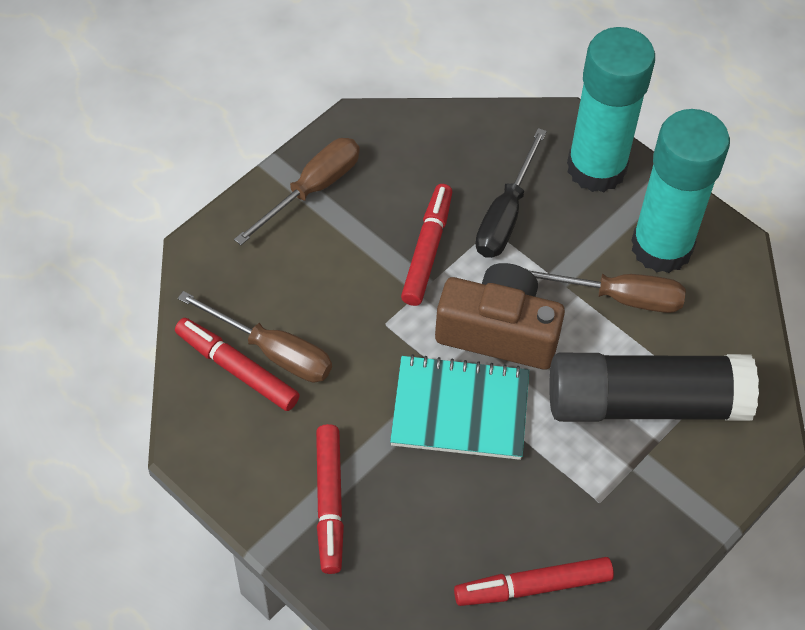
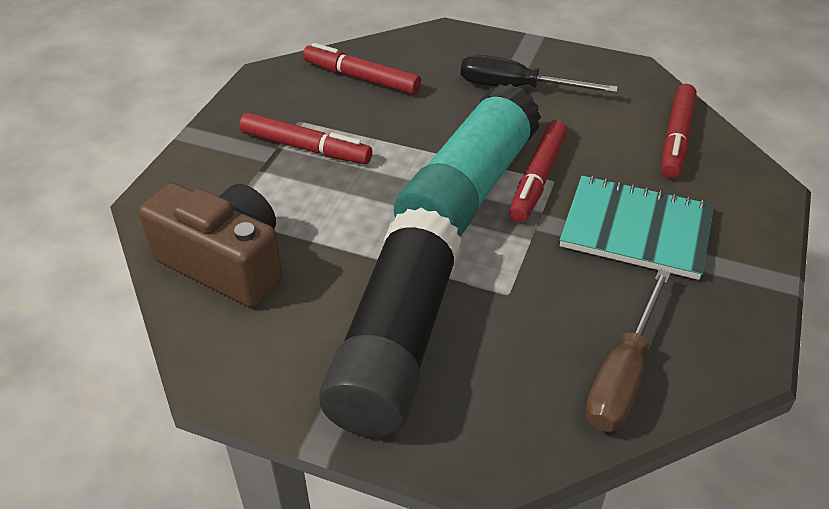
brown screwdriver: 3 -> 1
turquoise glue stick: 2 -> 1

